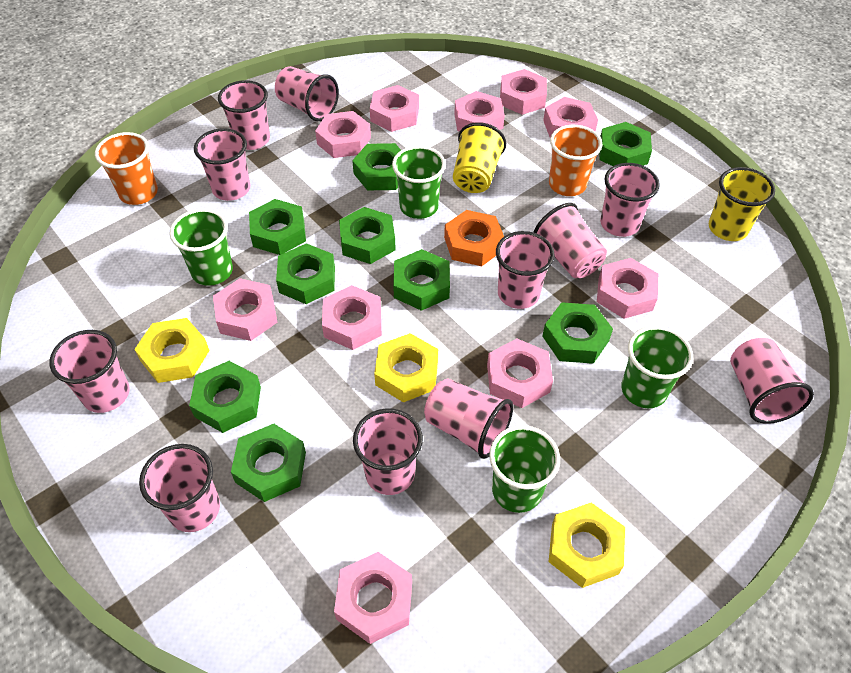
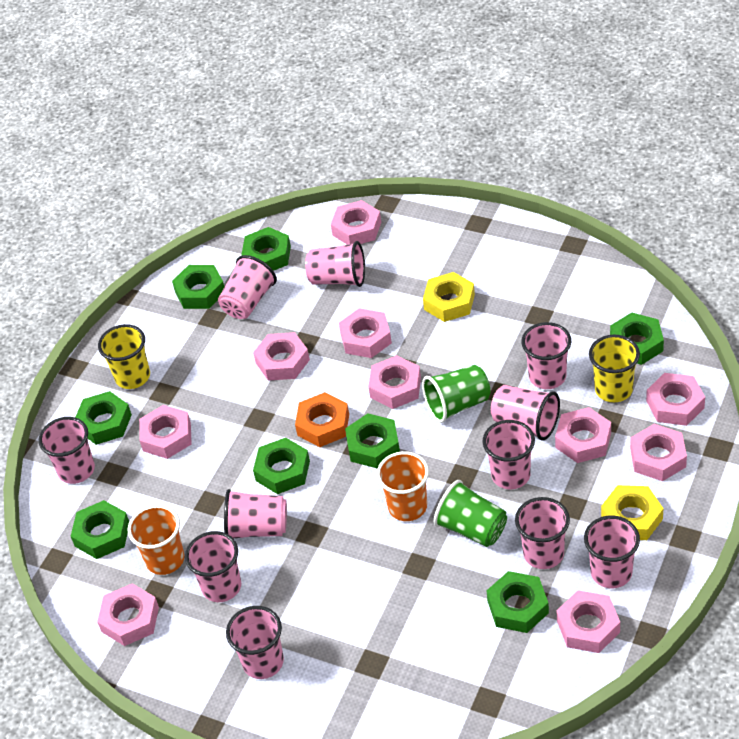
green cup: 4 -> 2
green nut: 9 -> 8
yellow nut: 3 -> 2

